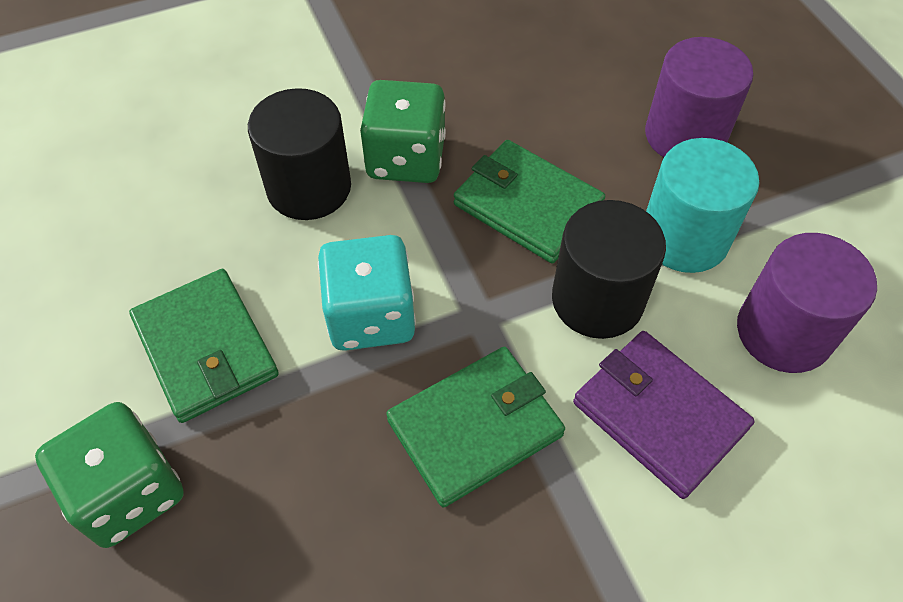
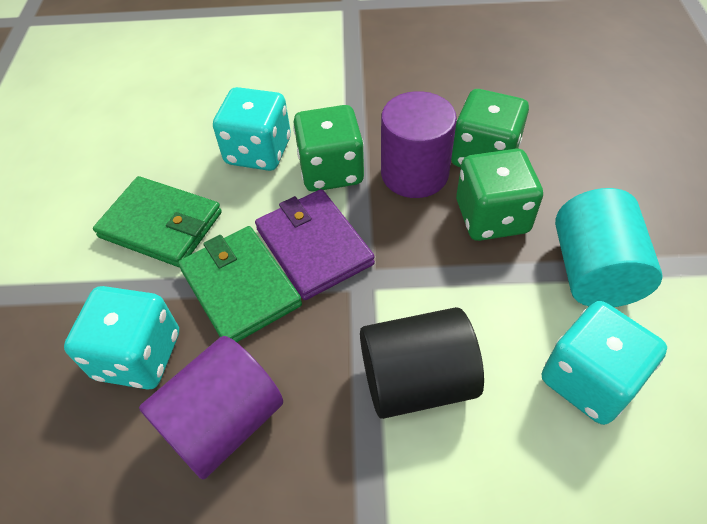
black cylinder: 2 -> 1
green dice: 2 -> 3
green wallet: 3 -> 2
turquoise dice: 1 -> 3

